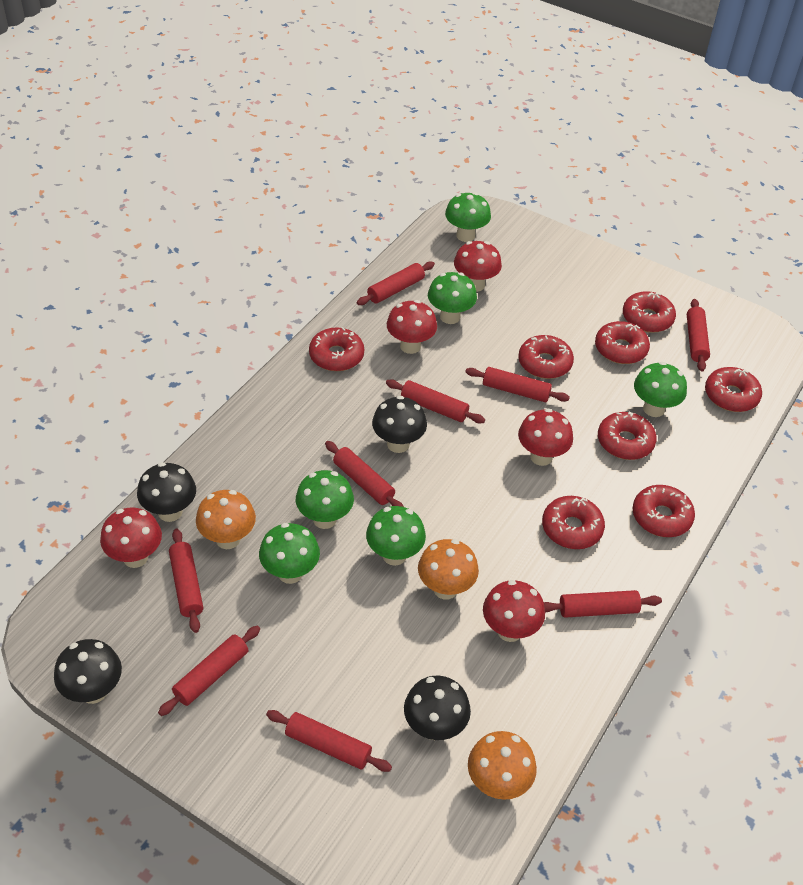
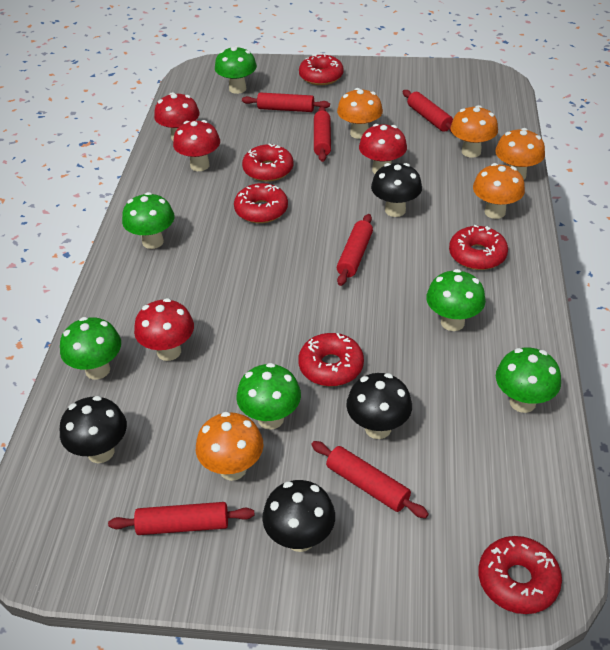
orange mushroom: 3 -> 5
red donut: 8 -> 6
red mushroom: 5 -> 4
red rolling pin: 9 -> 6

